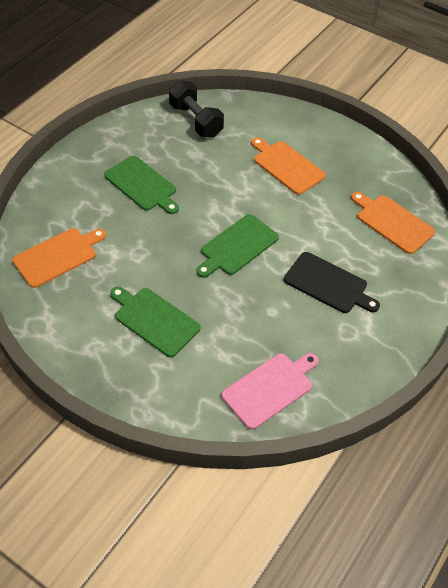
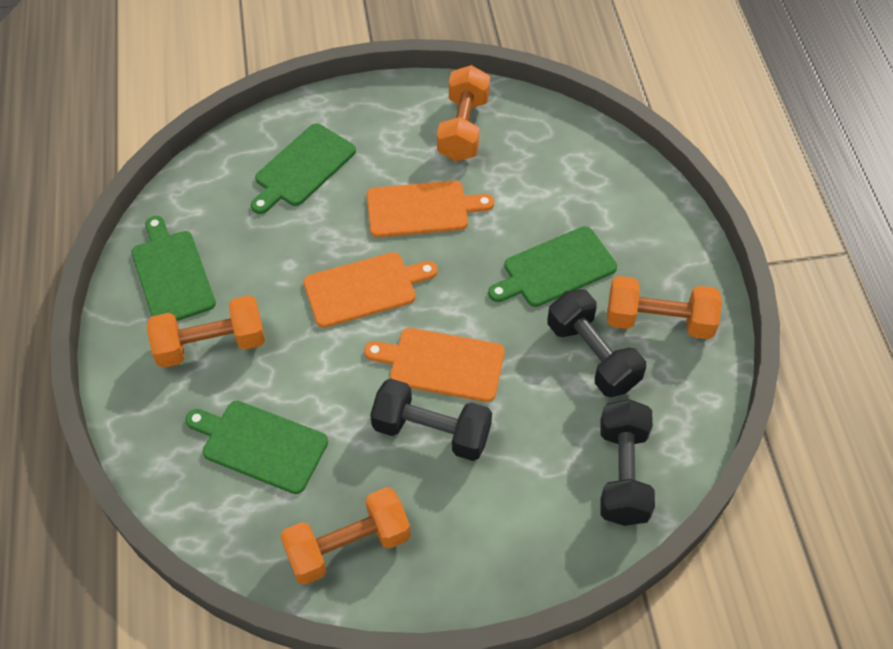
black cutting board: 1 -> 0
black dumbbell: 1 -> 3
green cutting board: 3 -> 4
orange dumbbell: 0 -> 4
pink cutting board: 1 -> 0

